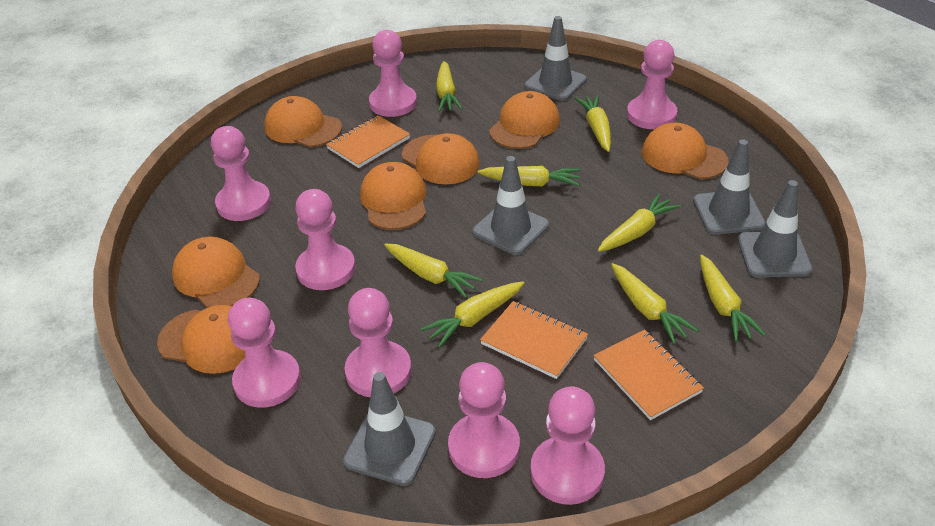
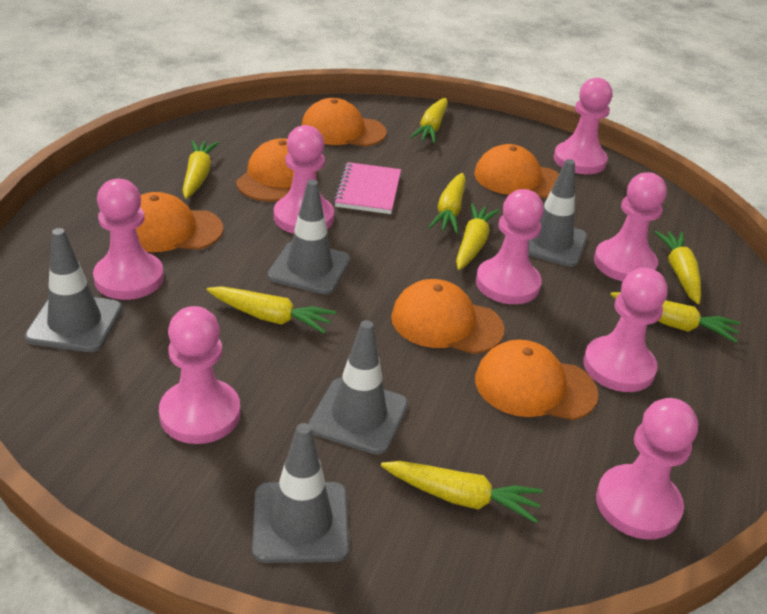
orange cap: 7 -> 6
orange notebook: 3 -> 0
pink notebook: 0 -> 1

